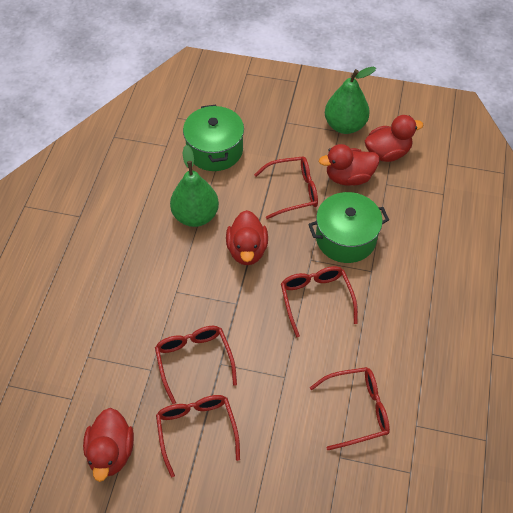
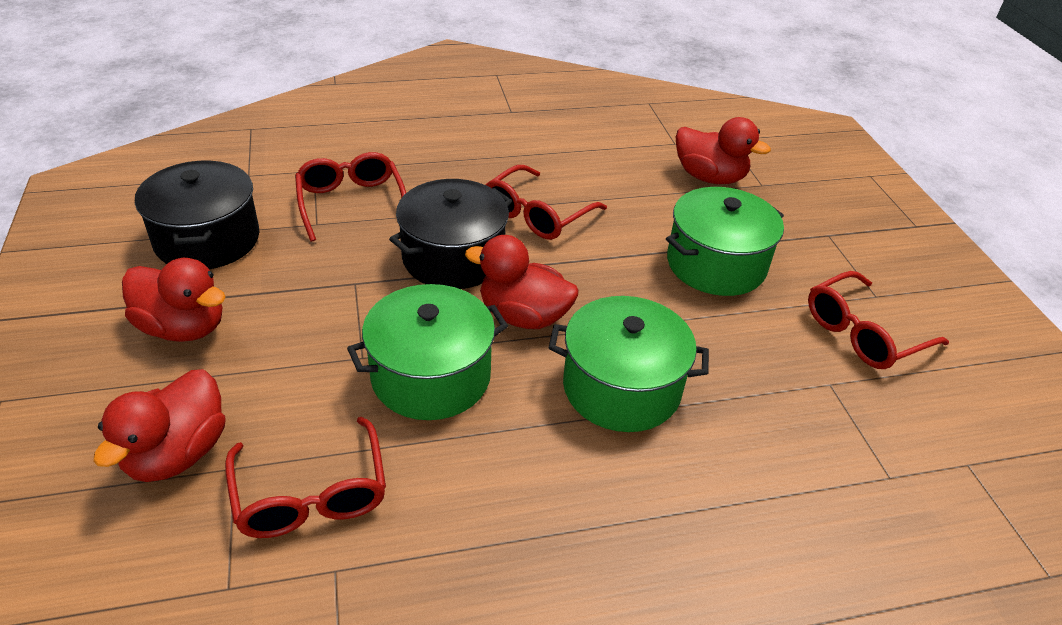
black pot: 0 -> 2
green pear: 2 -> 0
green pot: 2 -> 3
red glasses: 5 -> 4

